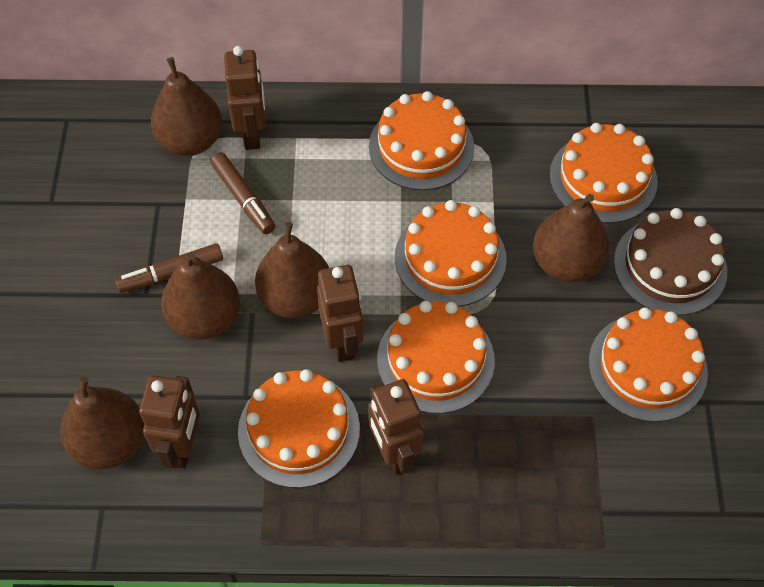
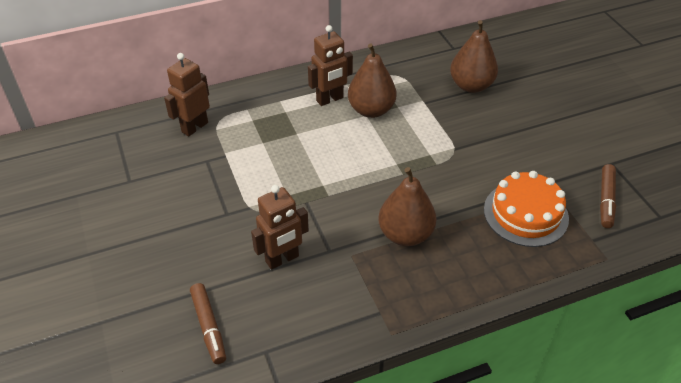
brown cake: 1 -> 0
brown pear: 5 -> 3
brown robot: 4 -> 3
orange cake: 6 -> 1

